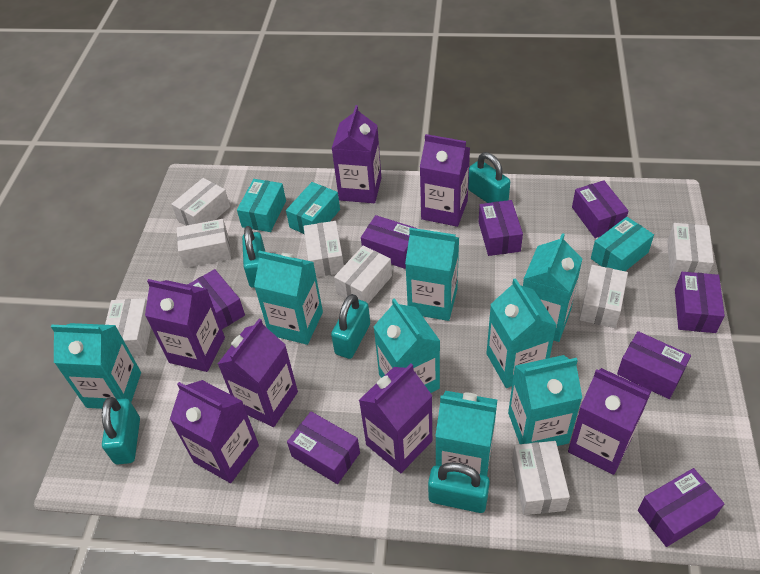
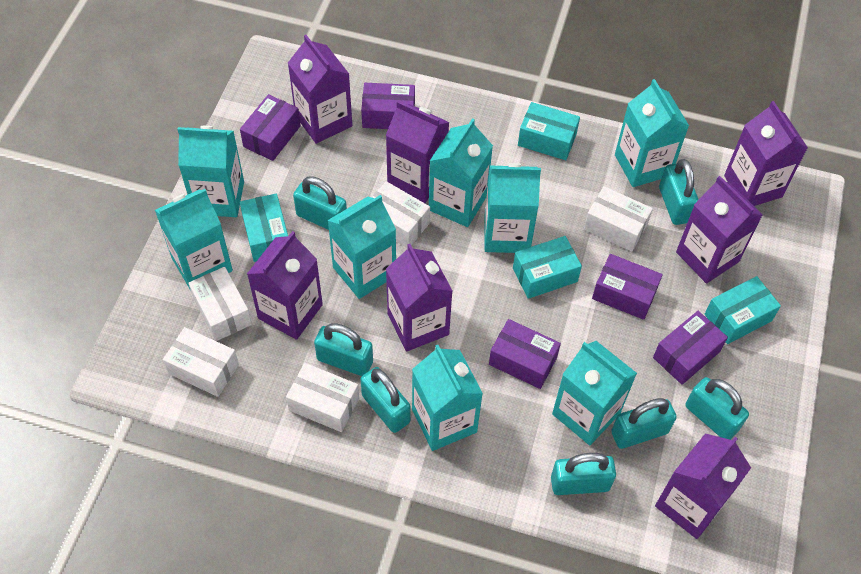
purple box: 8 -> 5
turquoise box: 3 -> 4
turquoise padlock: 5 -> 7
white box: 8 -> 5

